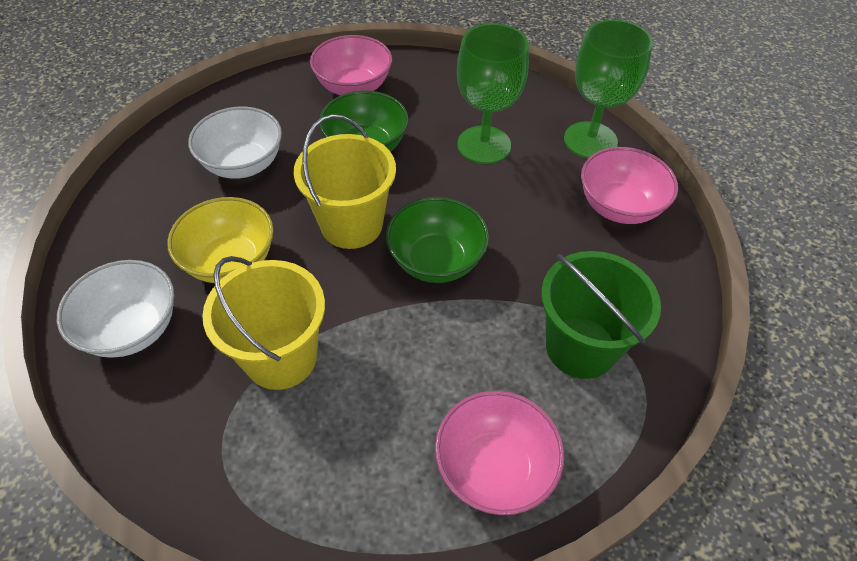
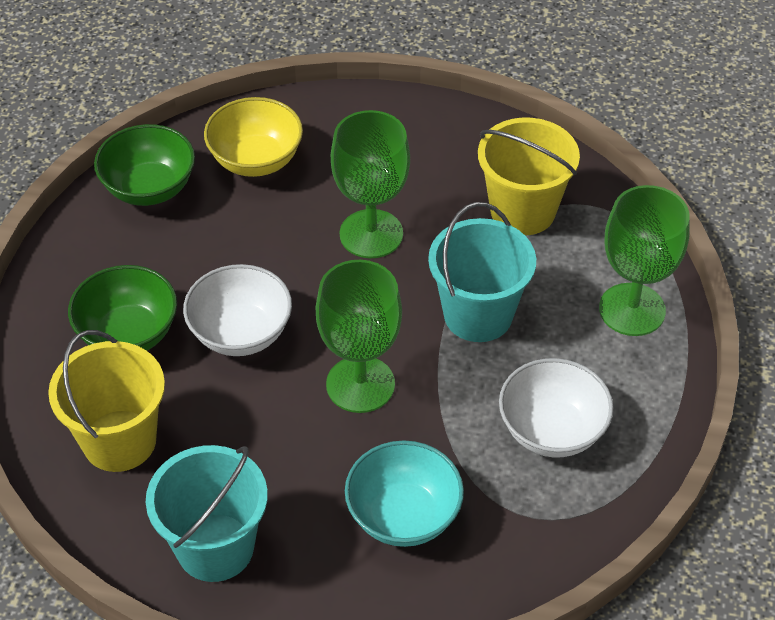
green bucket: 1 -> 0
green goblet: 2 -> 3
pink bowl: 3 -> 0
turquoise bowl: 0 -> 1
turquoise bucket: 0 -> 2

